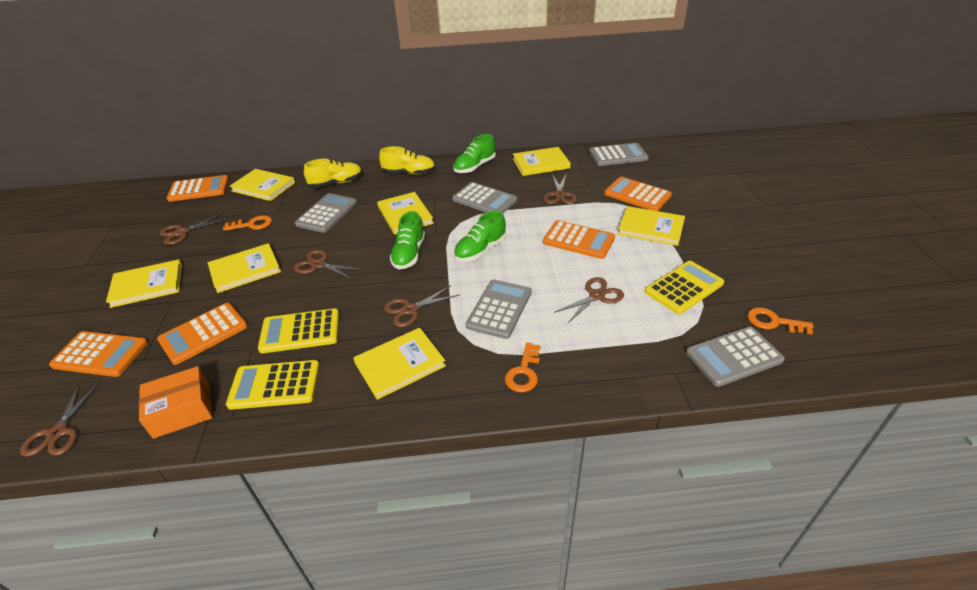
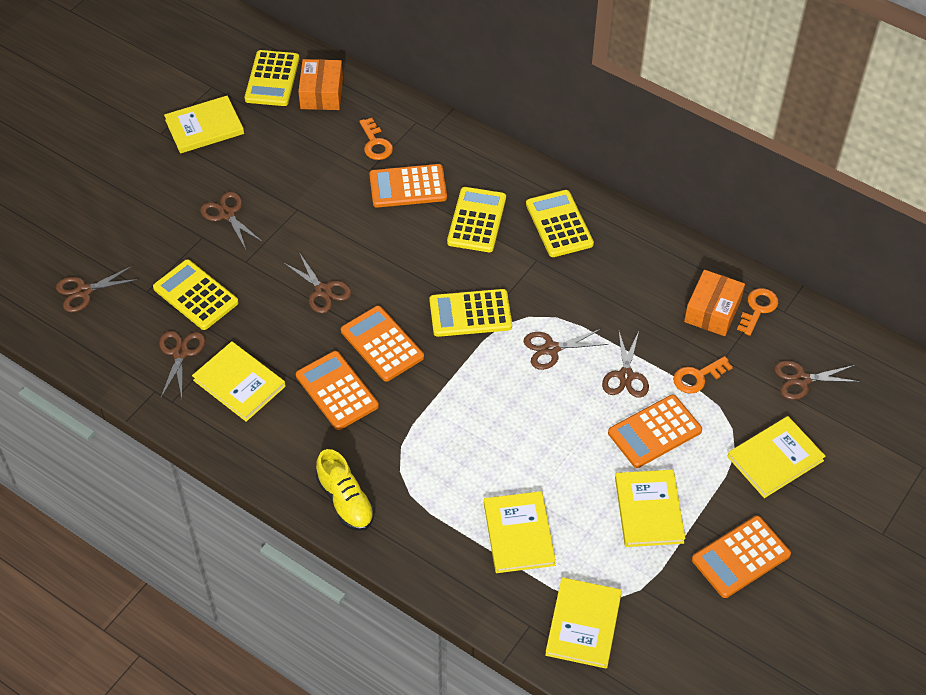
brown scissors: 6 -> 7
green shoe: 3 -> 0
grey calculator: 5 -> 0
orange box: 1 -> 2
yellow book: 7 -> 6
yellow calculator: 3 -> 5
yellow shoe: 2 -> 1

